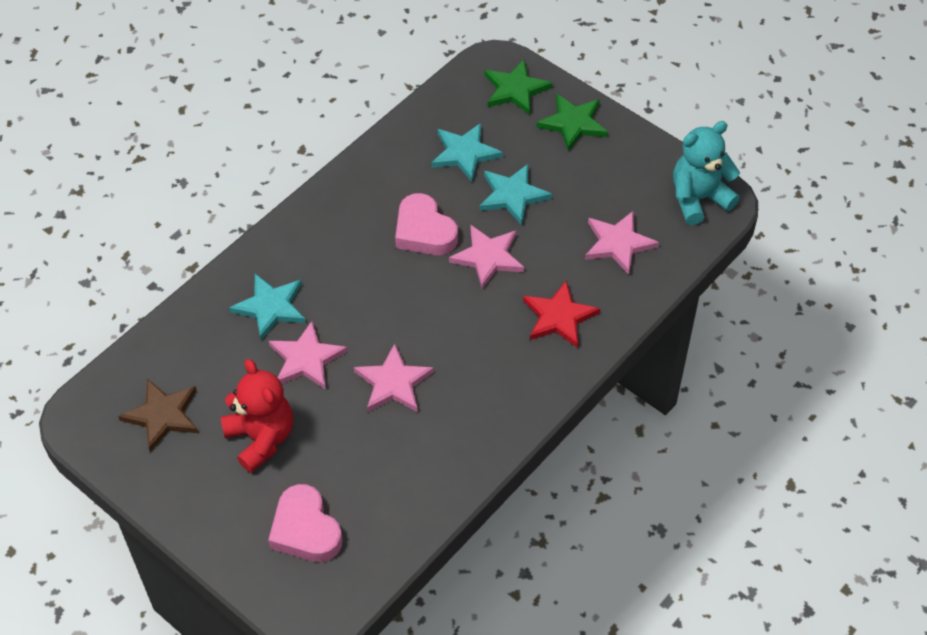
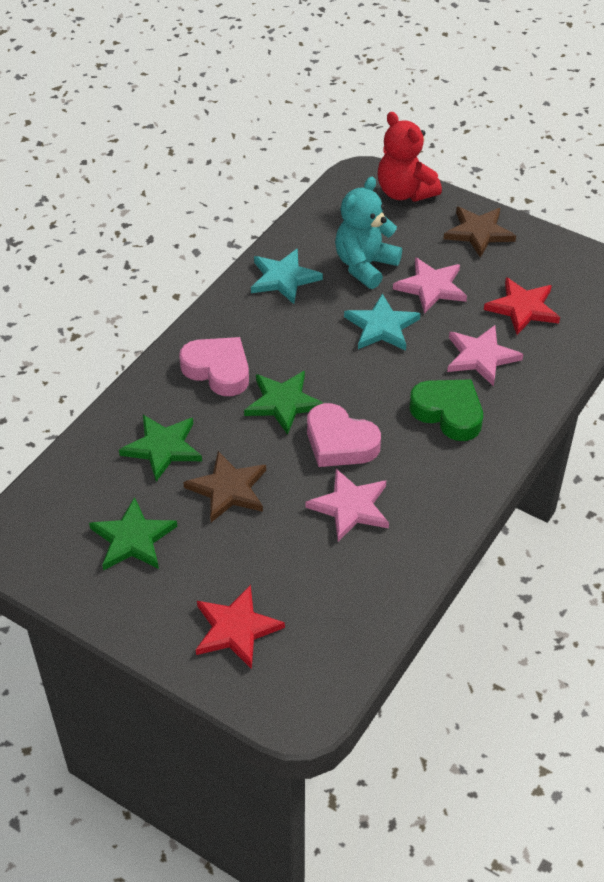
brown star: 1 -> 2
green heart: 0 -> 1
green star: 2 -> 3
pink star: 4 -> 3
red star: 1 -> 2
turquoise star: 3 -> 2

